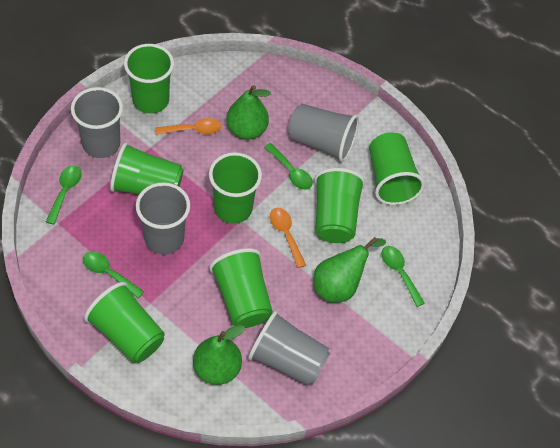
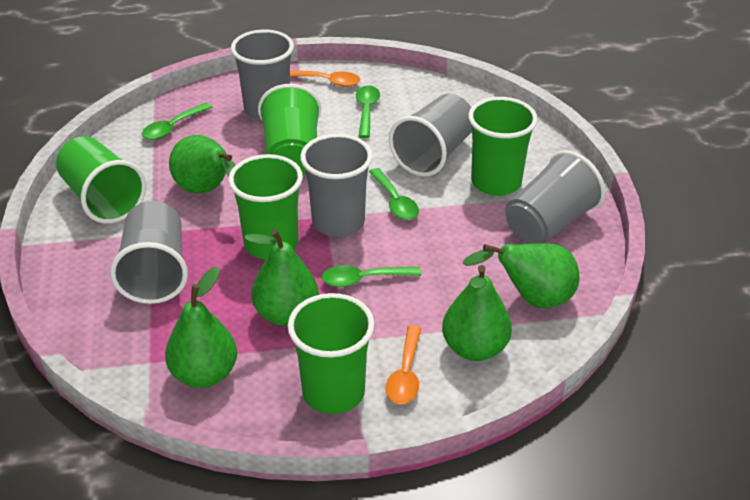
green cup: 7 -> 5
green pear: 3 -> 5
grey cup: 4 -> 5

